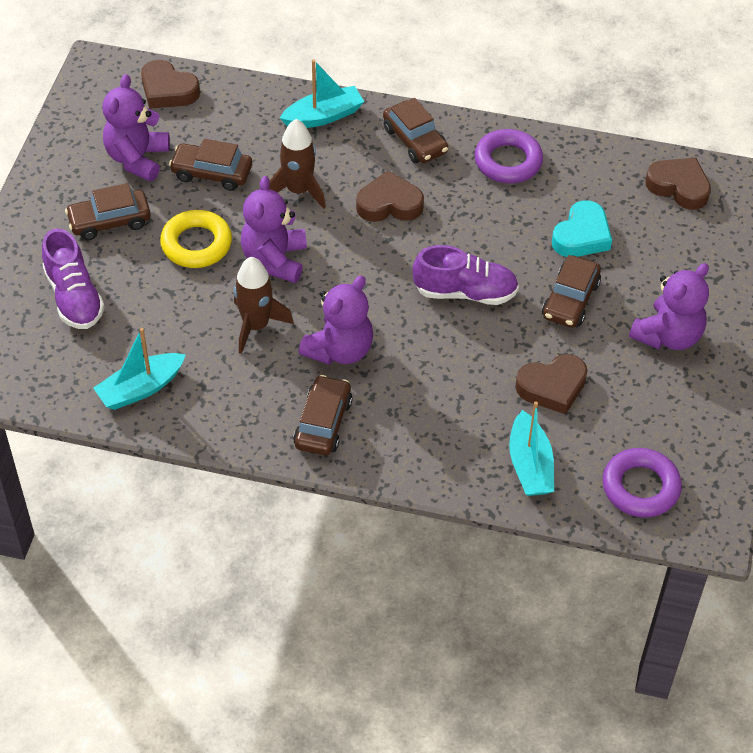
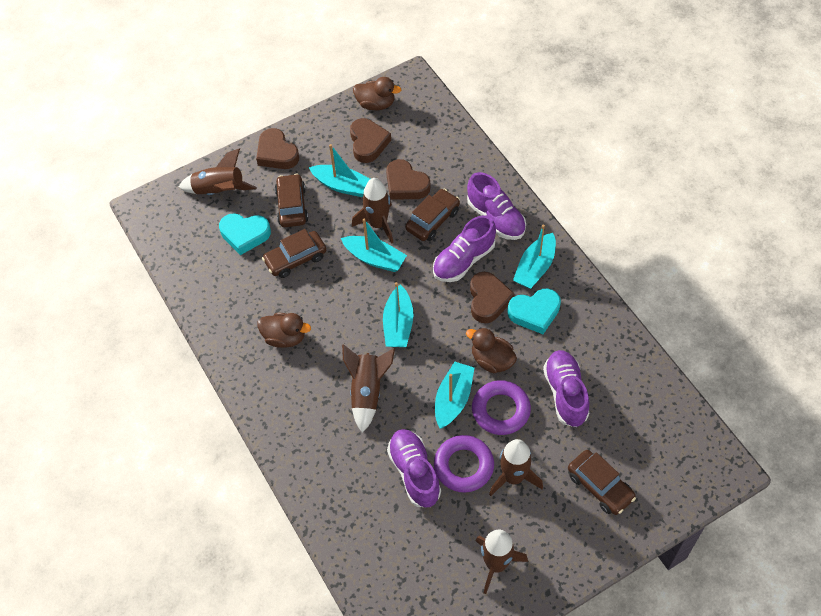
brown car: 5 -> 4
brown duck: 0 -> 3
brown rocket: 2 -> 5
purple shoe: 2 -> 4
purple teddy bear: 4 -> 0
turquoise boat: 3 -> 5
turquoise heart: 1 -> 2
yellow ring: 1 -> 0

